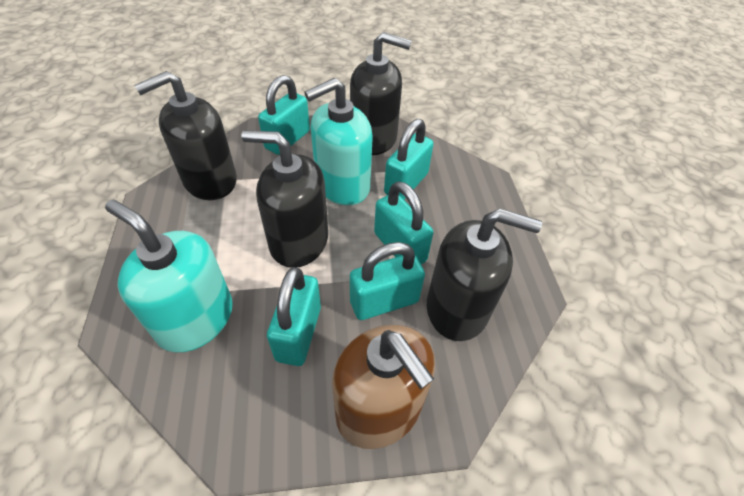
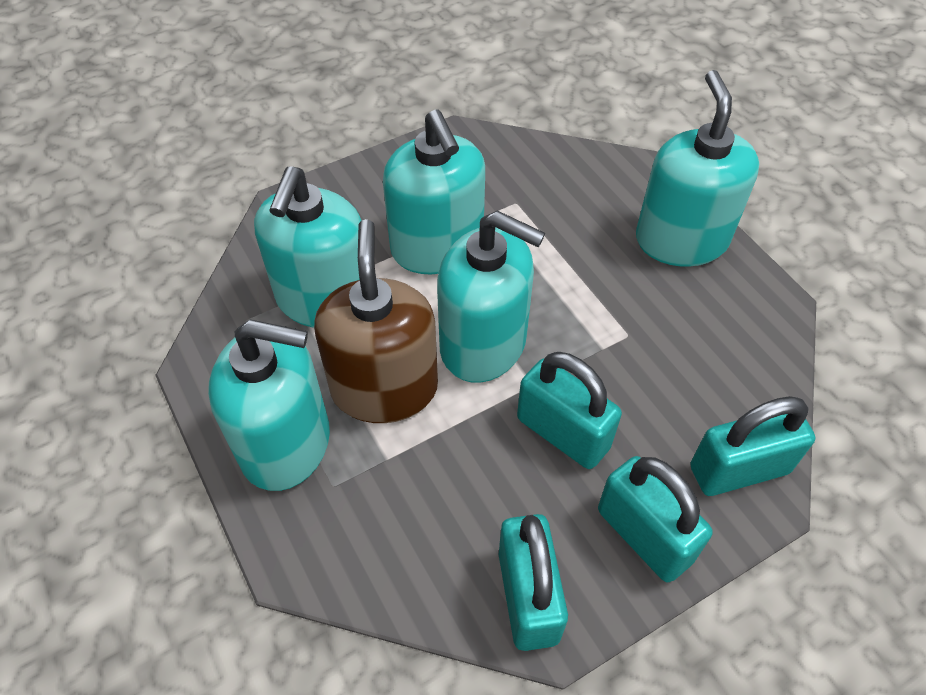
black soap dispenser: 4 -> 0
turquoise padlock: 5 -> 4
turquoise soap dispenser: 2 -> 5

